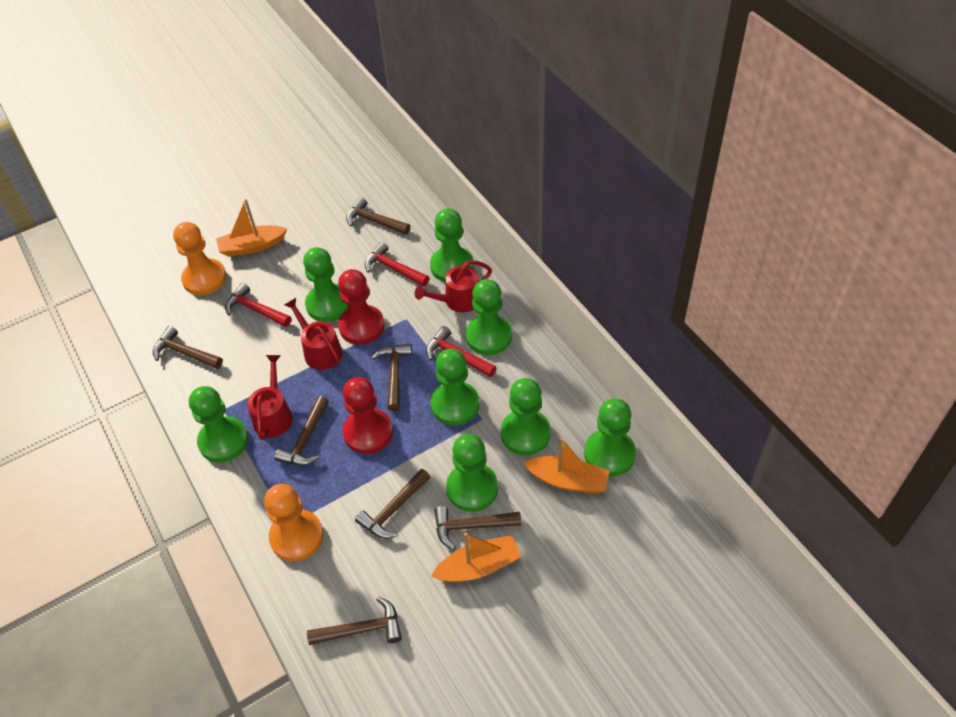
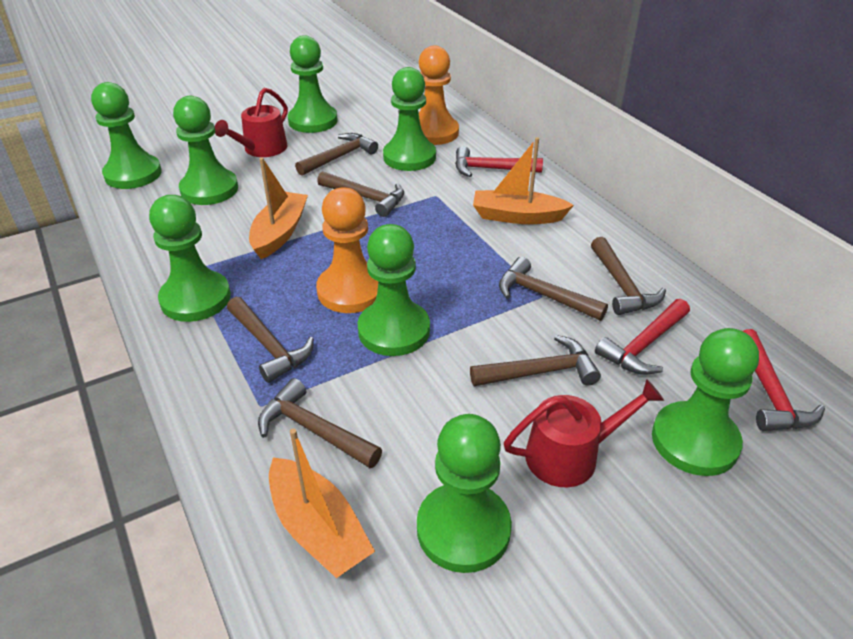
red pawn: 2 -> 0
red watering can: 3 -> 2

